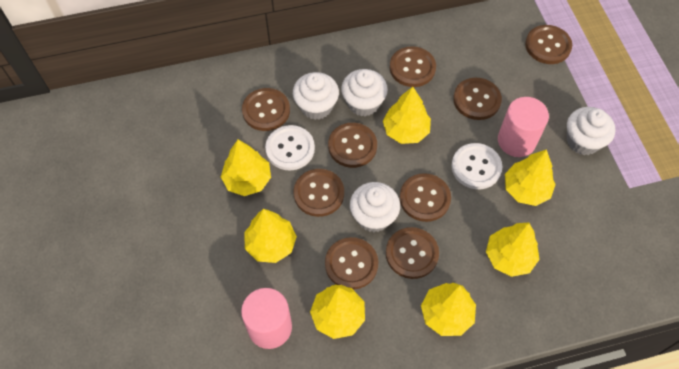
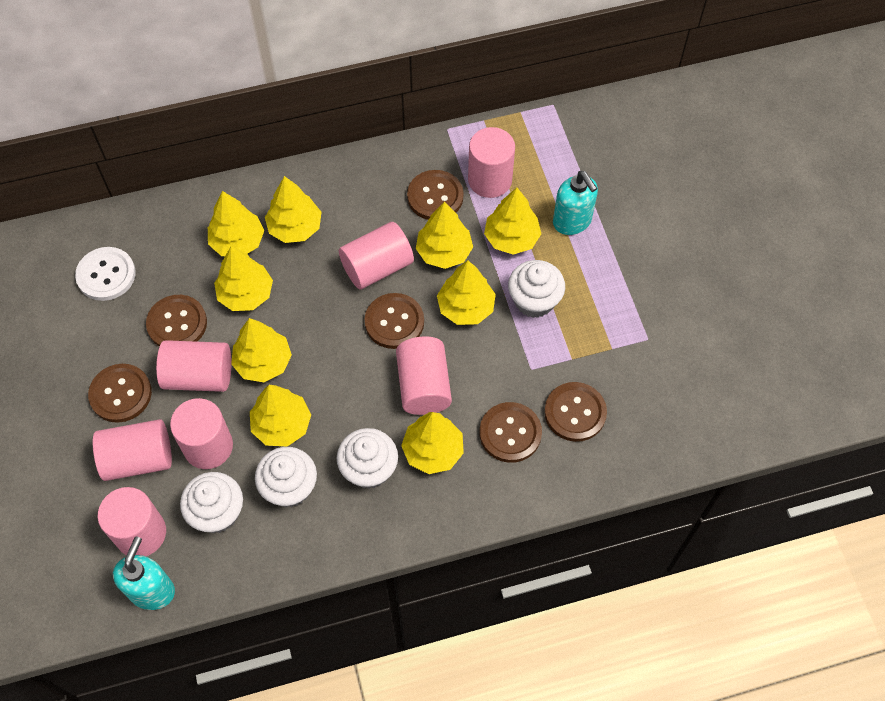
brown button: 9 -> 6
pink cylinder: 2 -> 7
turquoise soap dispenser: 0 -> 2
white button: 2 -> 1
yellow tree: 7 -> 9

